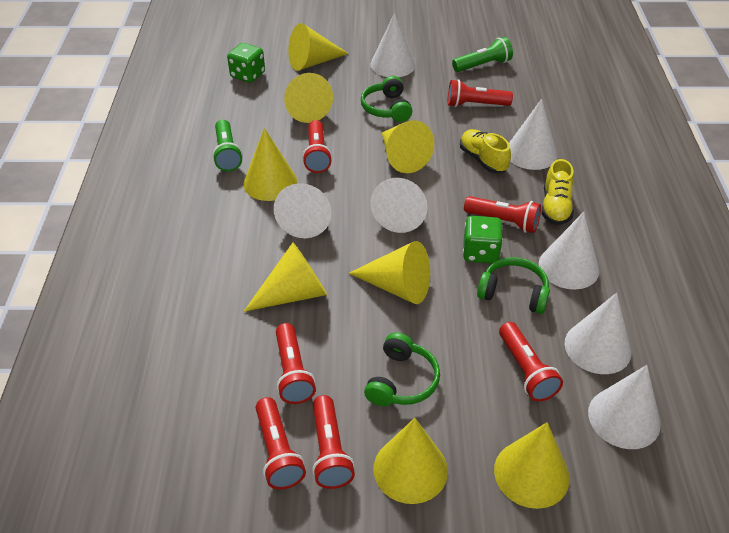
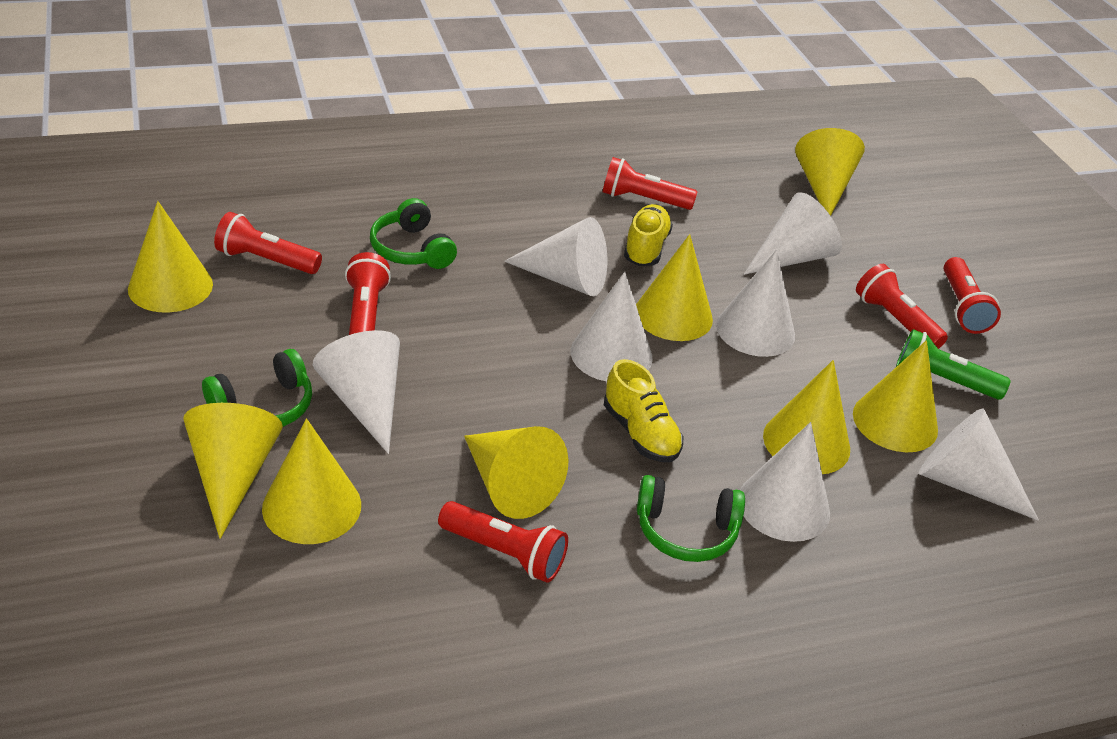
green dice: 2 -> 0
green flashlight: 2 -> 1
red flashlight: 7 -> 6

